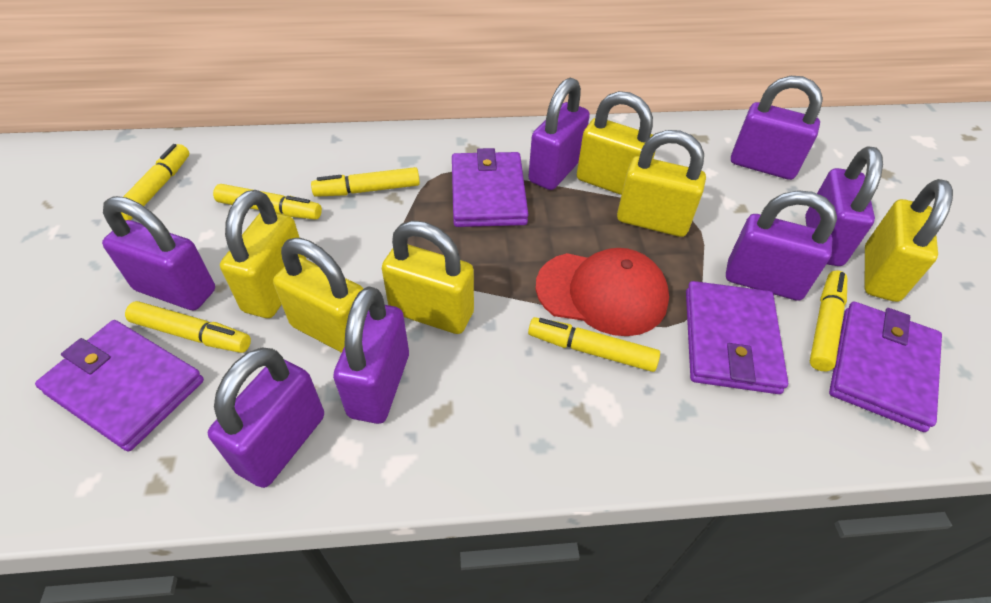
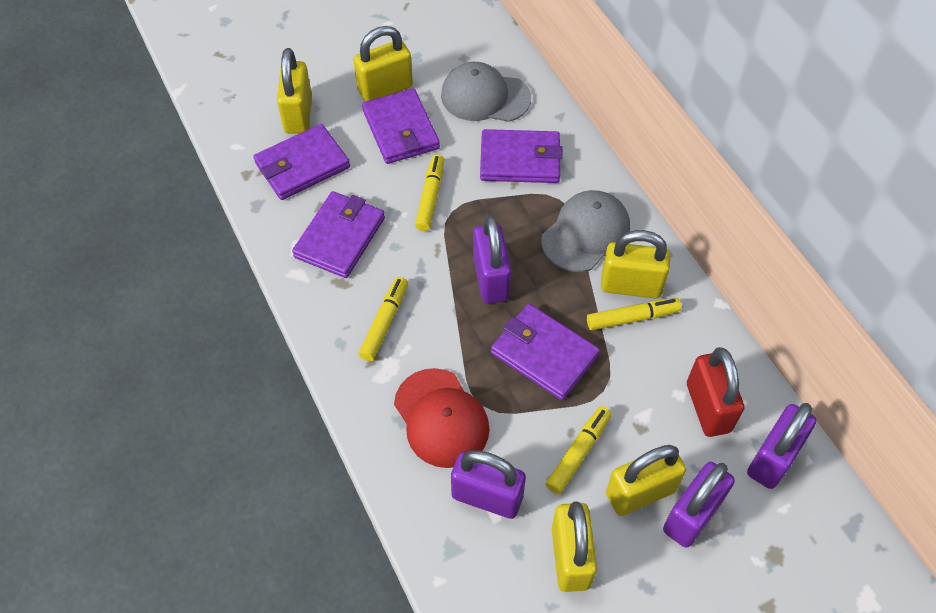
grey cap: 0 -> 2
purple padlock: 7 -> 4
purple wallet: 4 -> 5
red padlock: 0 -> 1
yellow marker: 6 -> 4
yellow padlock: 6 -> 5

